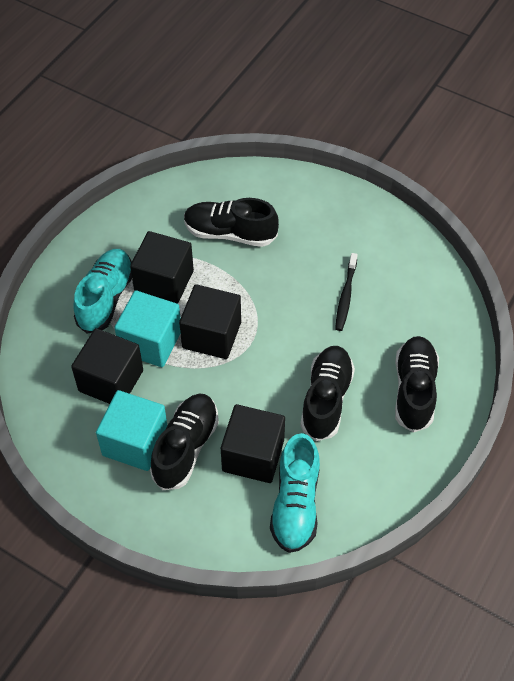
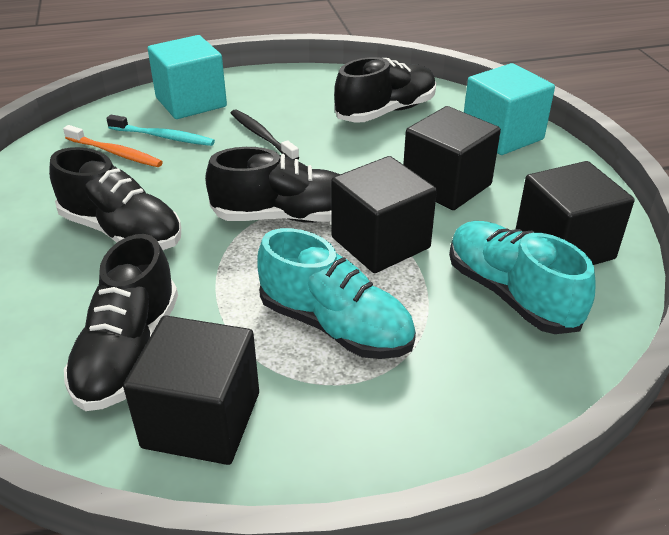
orange toothbrush: 0 -> 1
turquoise toothbrush: 0 -> 1

